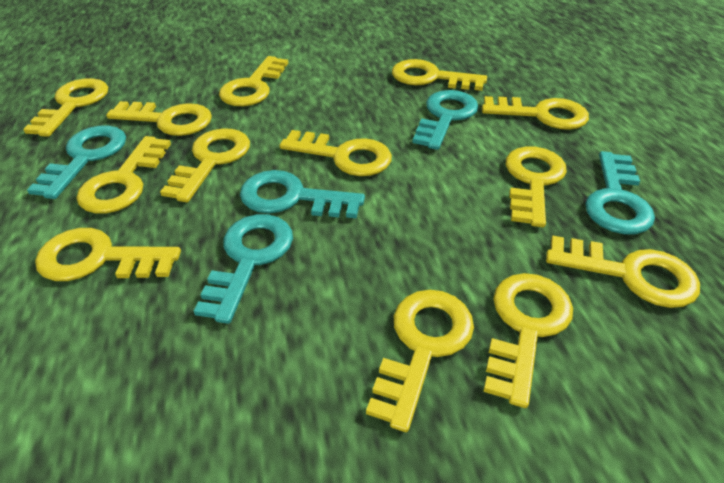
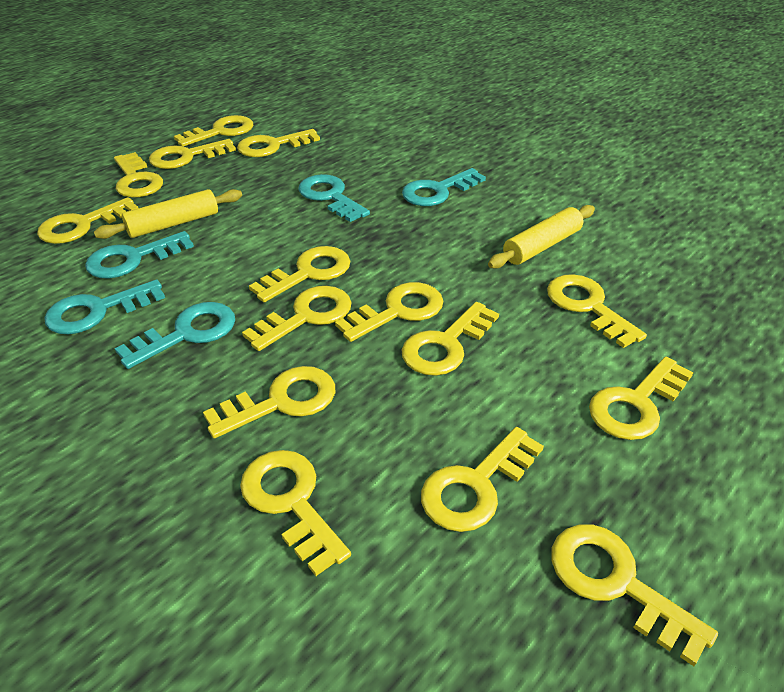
yellow key: 13 -> 15
yellow rolling pin: 0 -> 2

